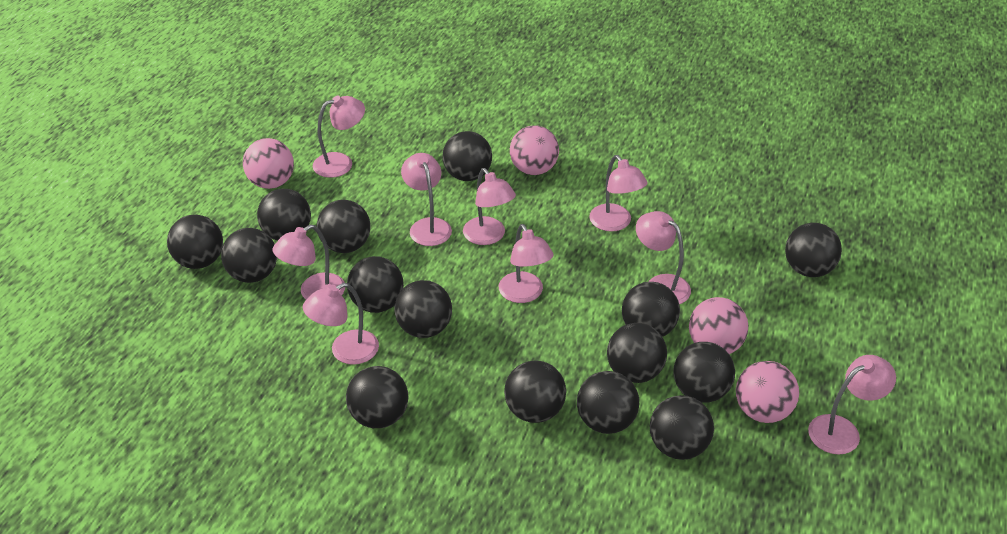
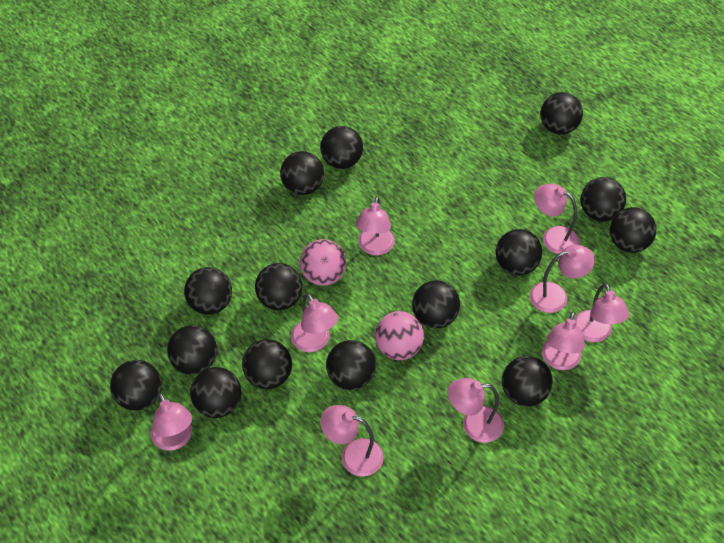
pink ball: 4 -> 2

